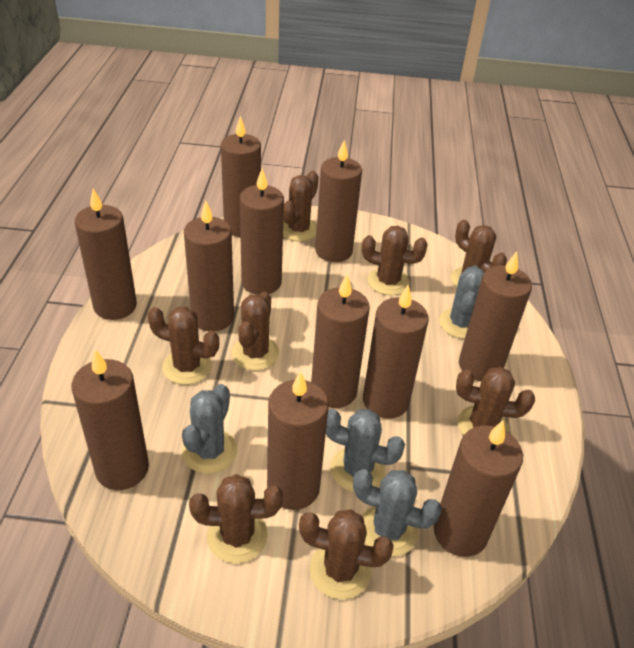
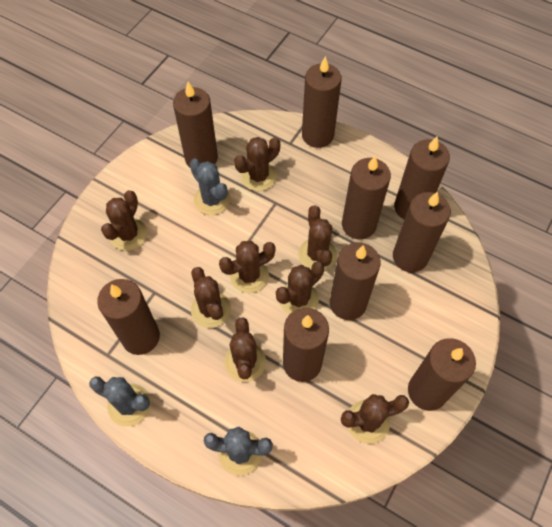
brown candle: 11 -> 9
grey cactus: 4 -> 3

